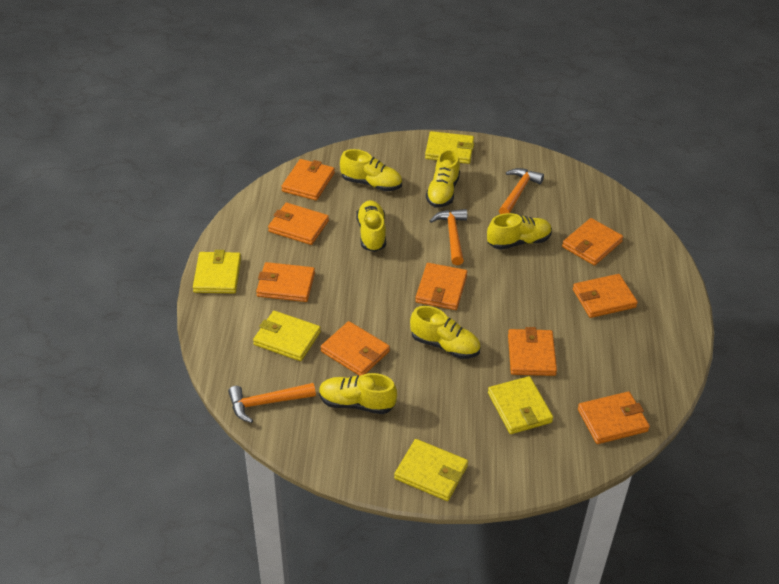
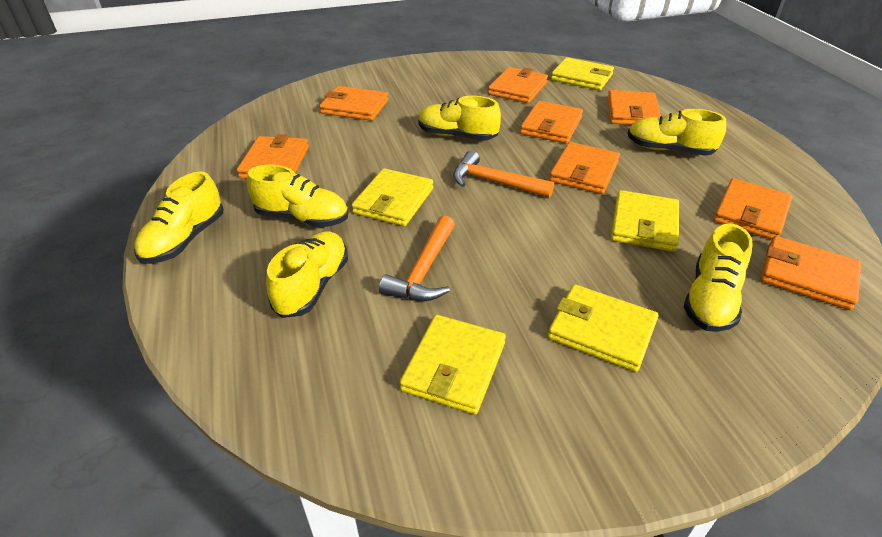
orange hammer: 3 -> 2
orange wallet: 9 -> 8

